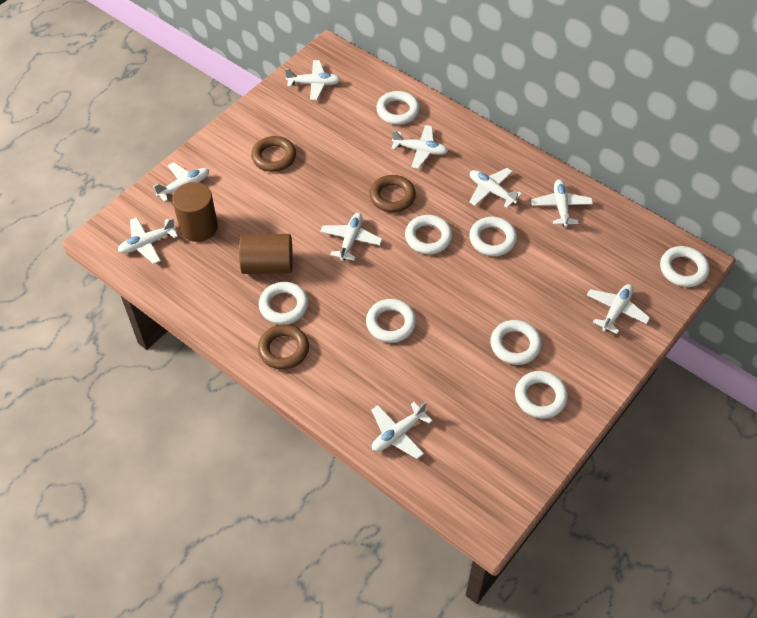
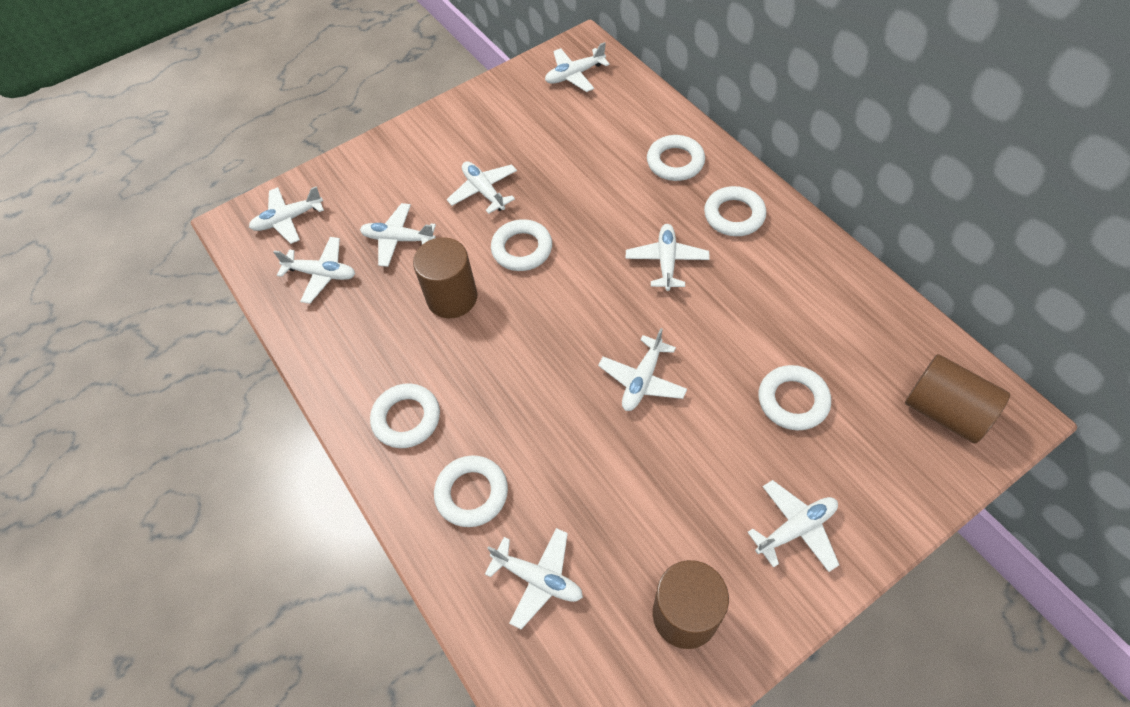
brown cylinder: 2 -> 3
brown ring: 3 -> 0
white ring: 8 -> 6

